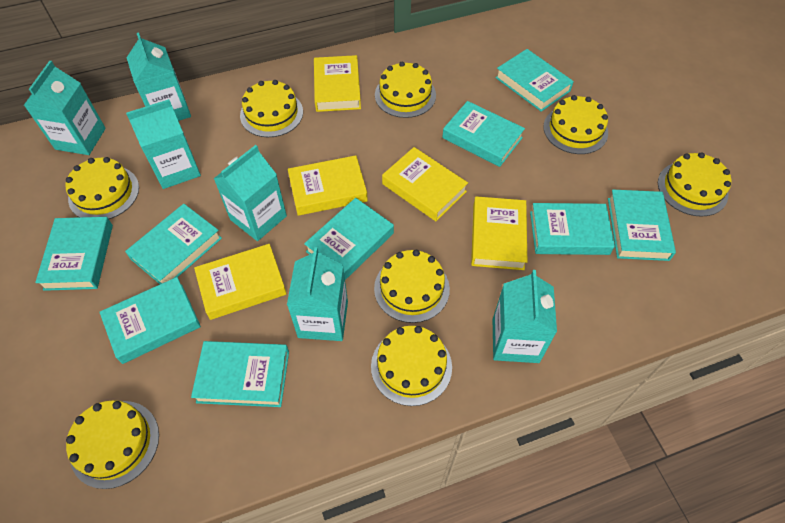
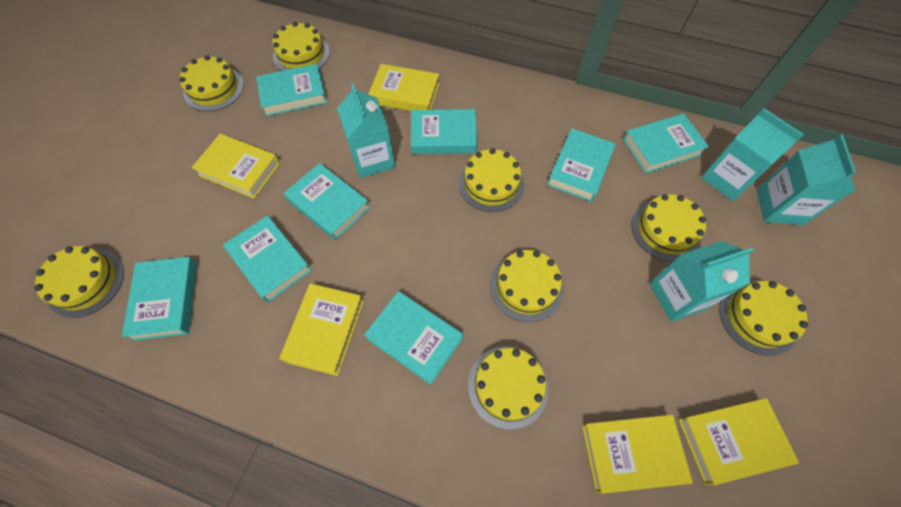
turquoise book: 9 -> 8
turquoise carton: 6 -> 4

